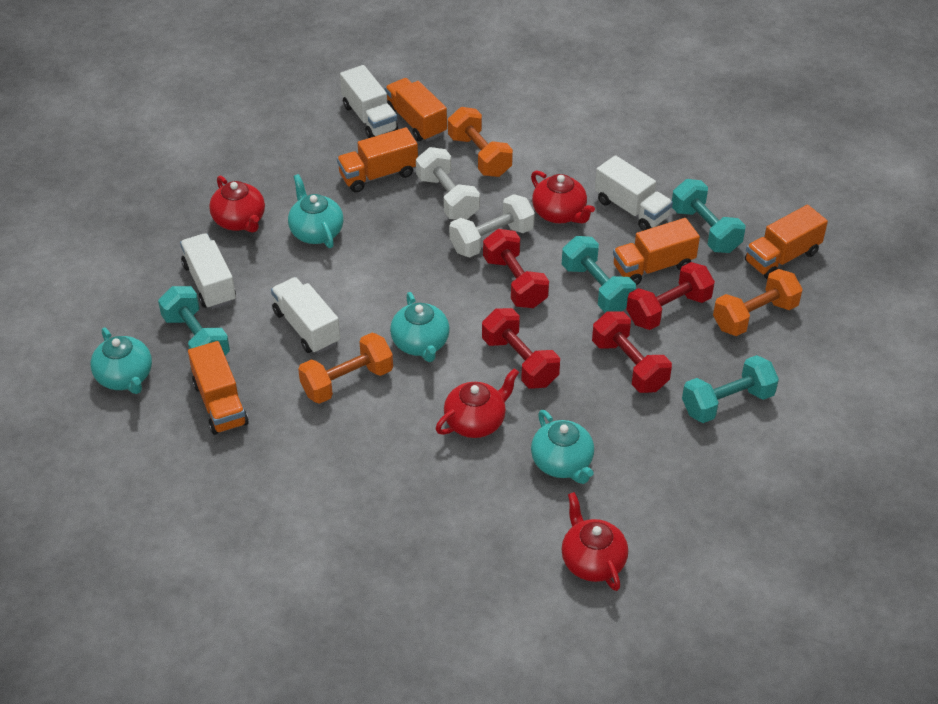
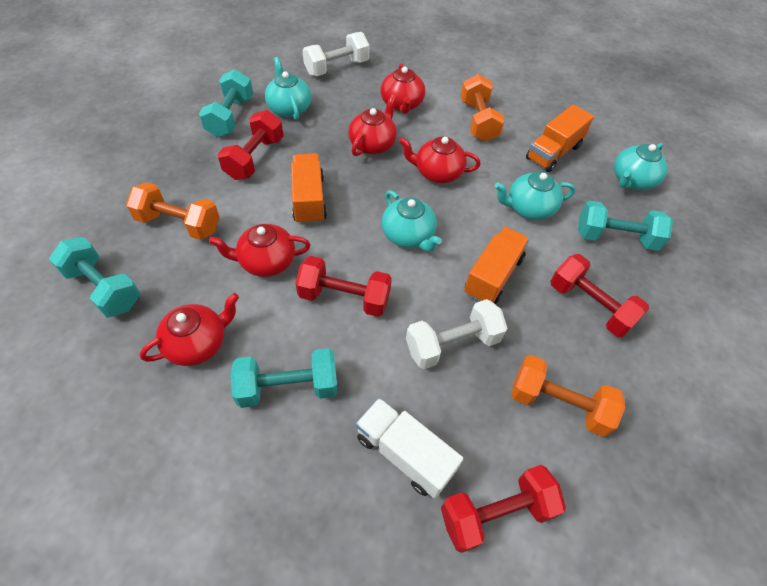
orange truck: 5 -> 3
red teapot: 4 -> 5
white truck: 4 -> 1

